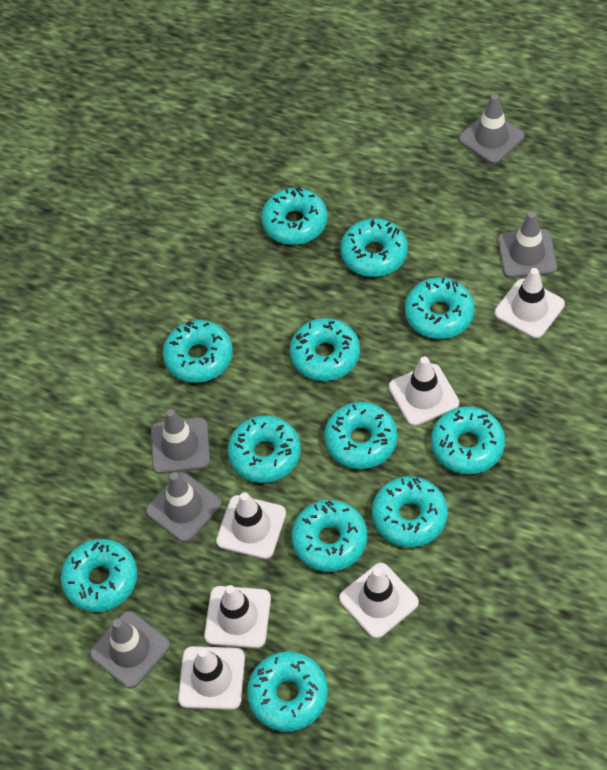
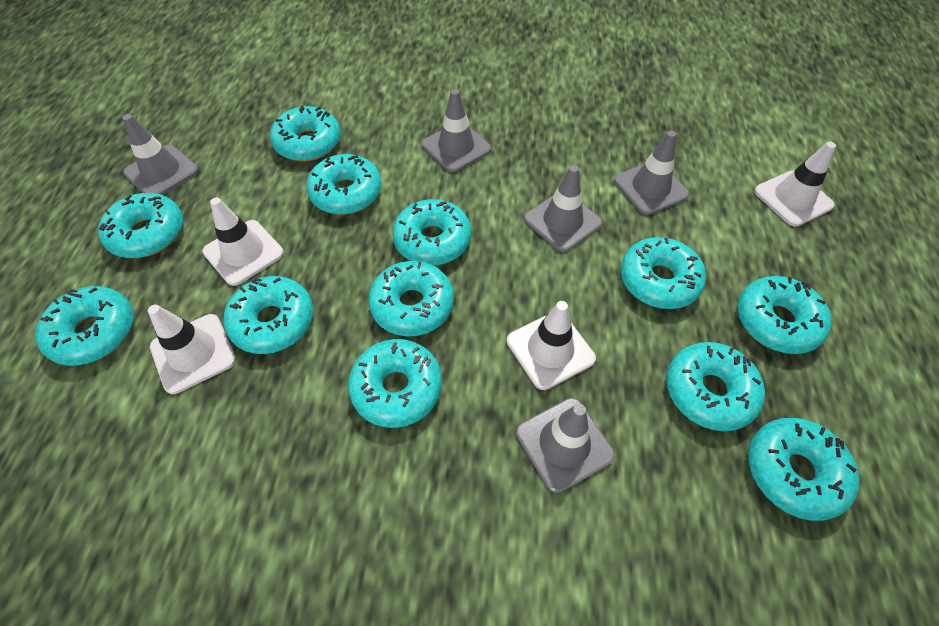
white traffic cone: 6 -> 4

